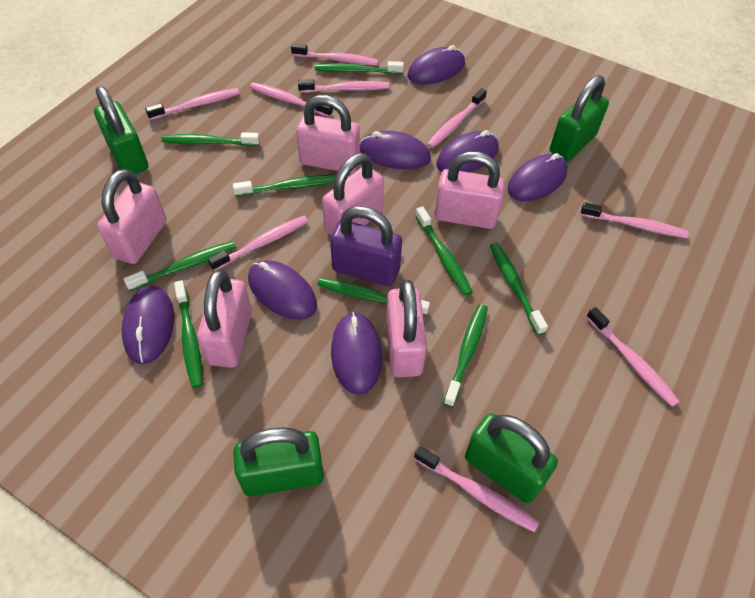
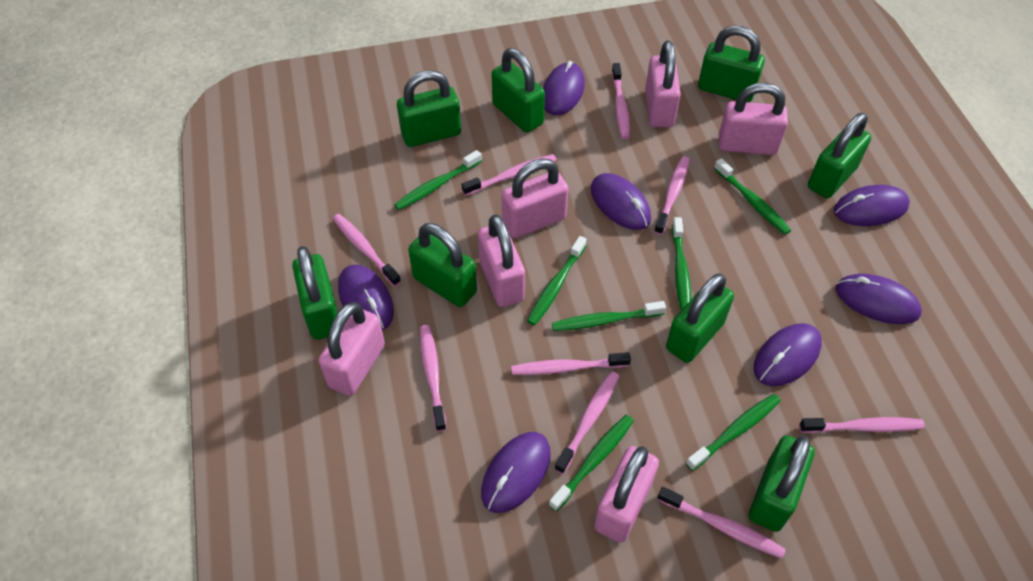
green padlock: 4 -> 8
green toothbrush: 9 -> 7
purple padlock: 1 -> 0

